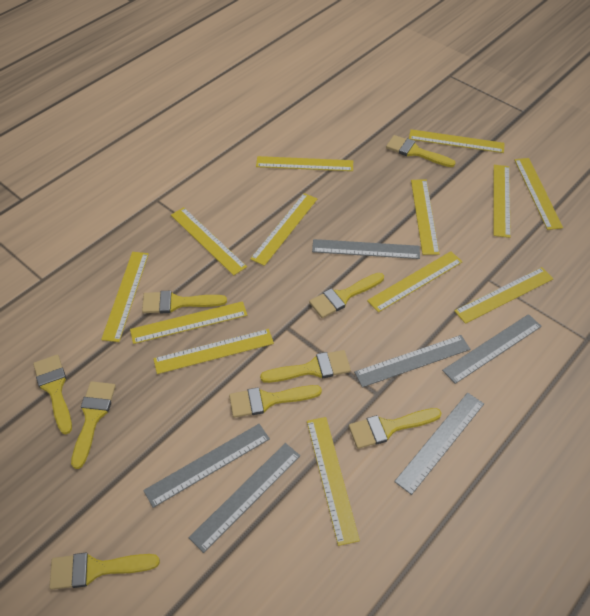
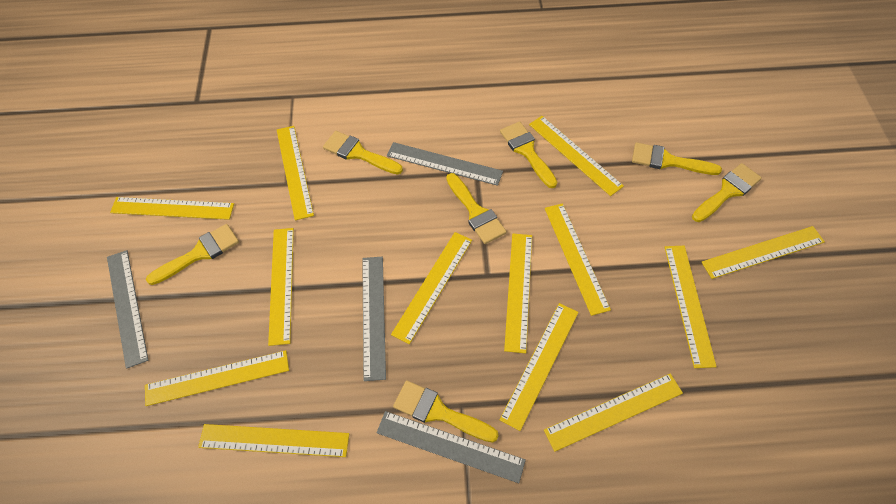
grey ruler: 6 -> 4
yellow brush: 9 -> 7

